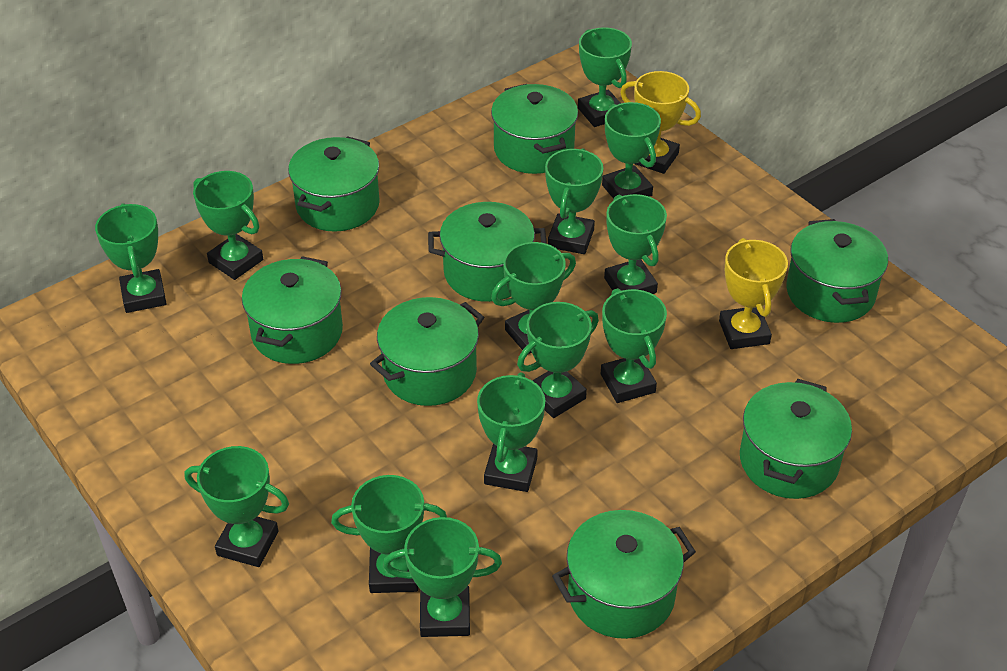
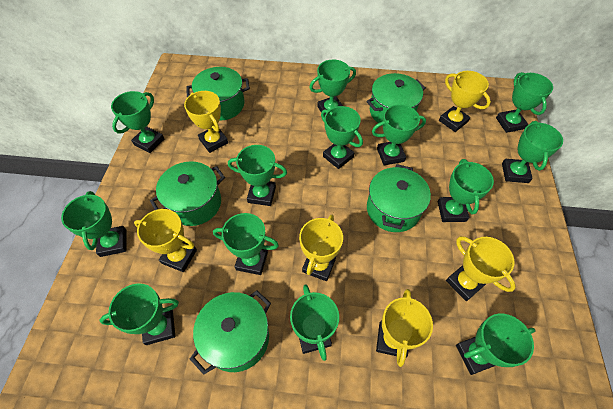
green pot: 8 -> 5
yellow trophy: 2 -> 6

